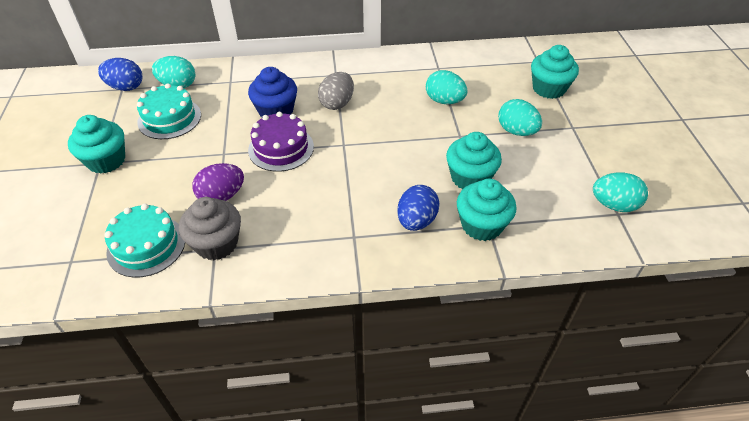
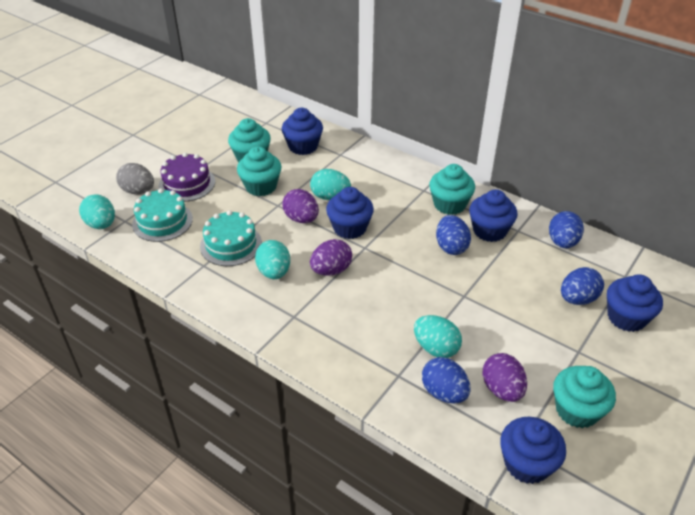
blue cupcake: 1 -> 5
blue egg: 2 -> 4
grey cupcake: 1 -> 0
purple egg: 1 -> 3

